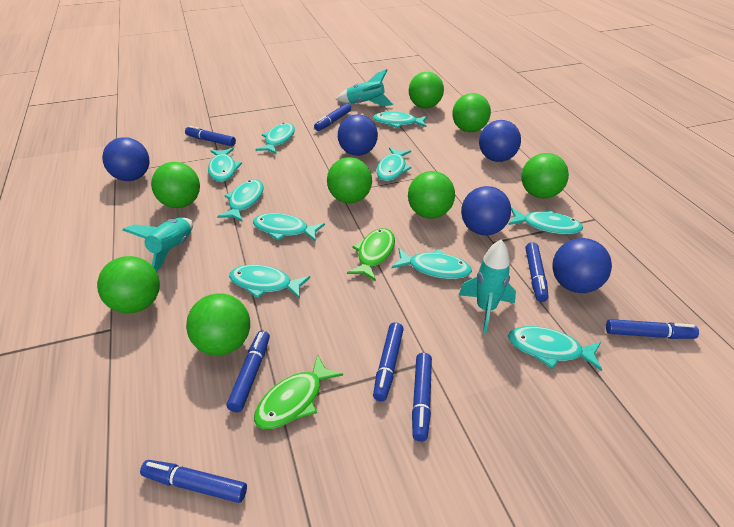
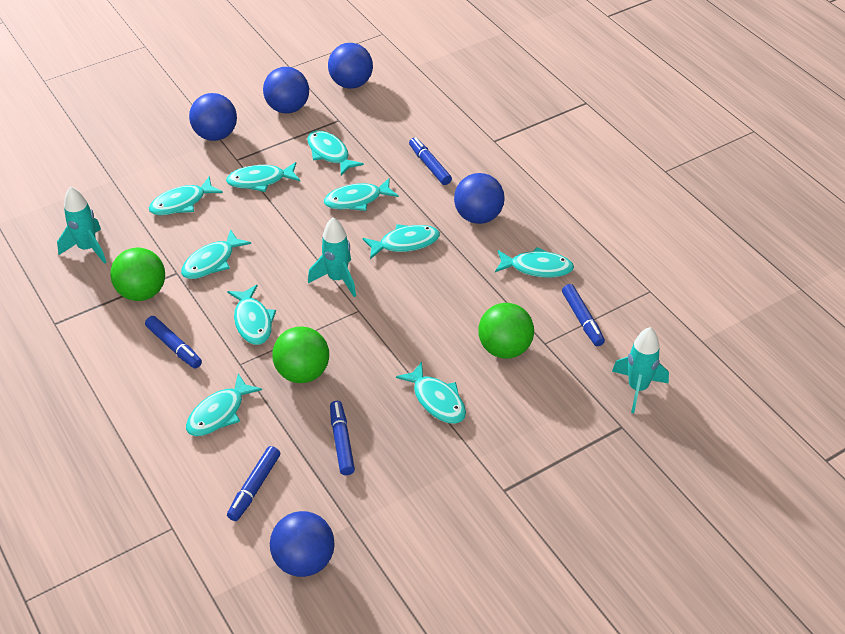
blue marker: 8 -> 5
green ball: 8 -> 3
green fish: 2 -> 0

